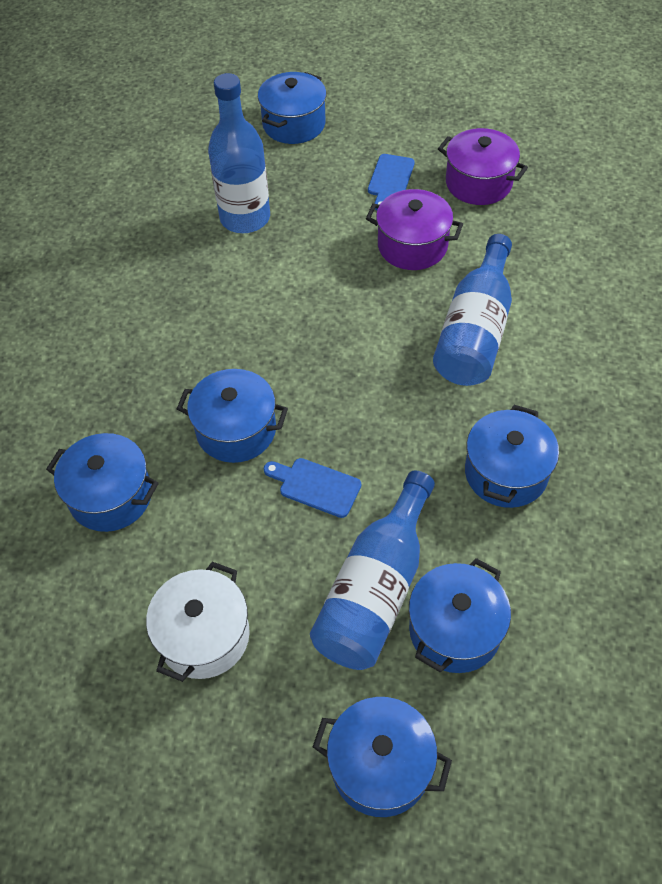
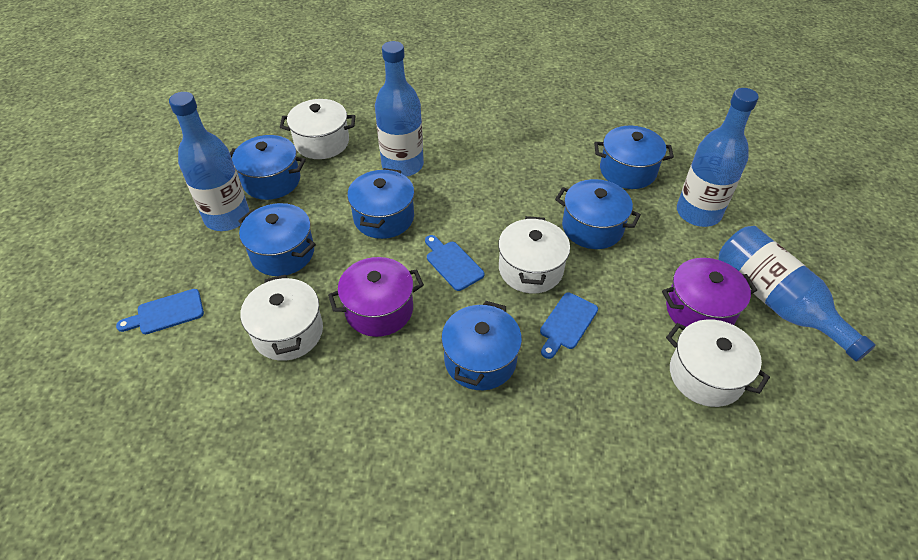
blue bottle: 3 -> 4
blue cutting board: 2 -> 3
white pot: 1 -> 4

